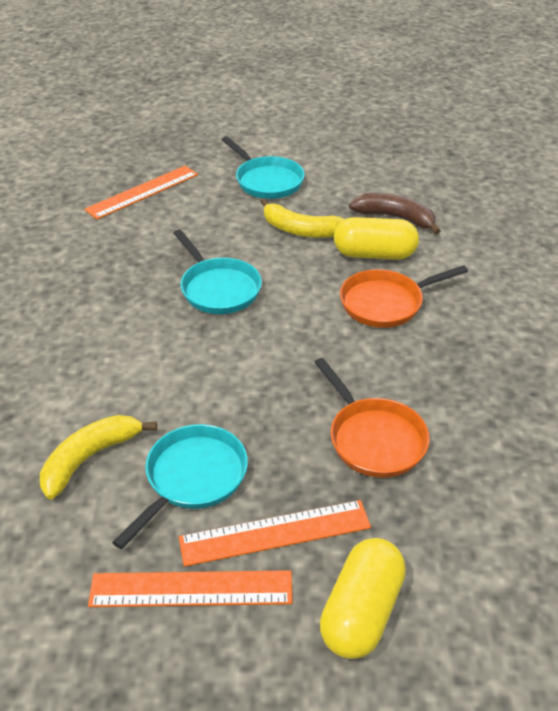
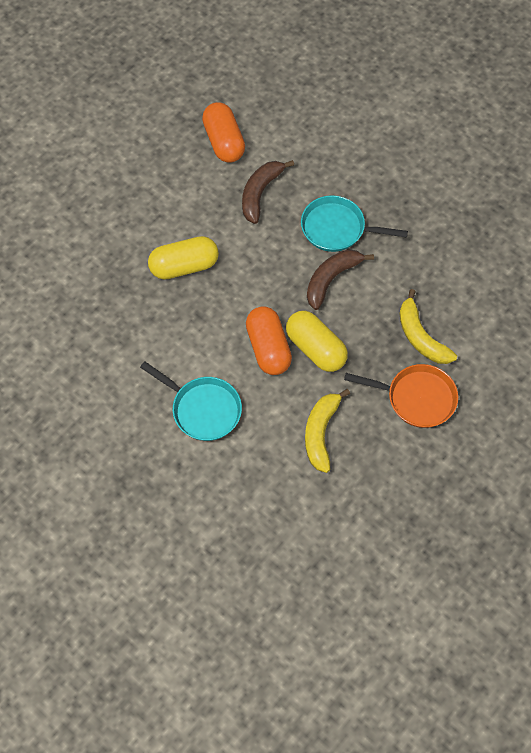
brown banana: 1 -> 2
orange capsule: 0 -> 2
orange pan: 2 -> 1
orange ruler: 3 -> 0
turquoise pan: 3 -> 2

